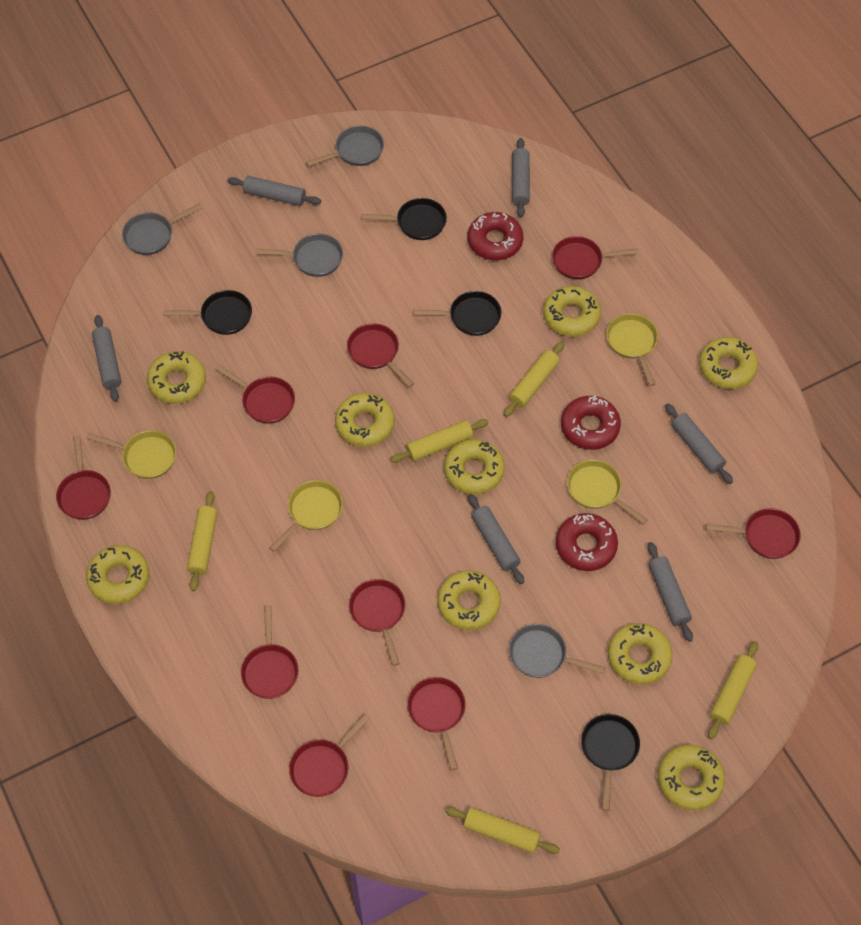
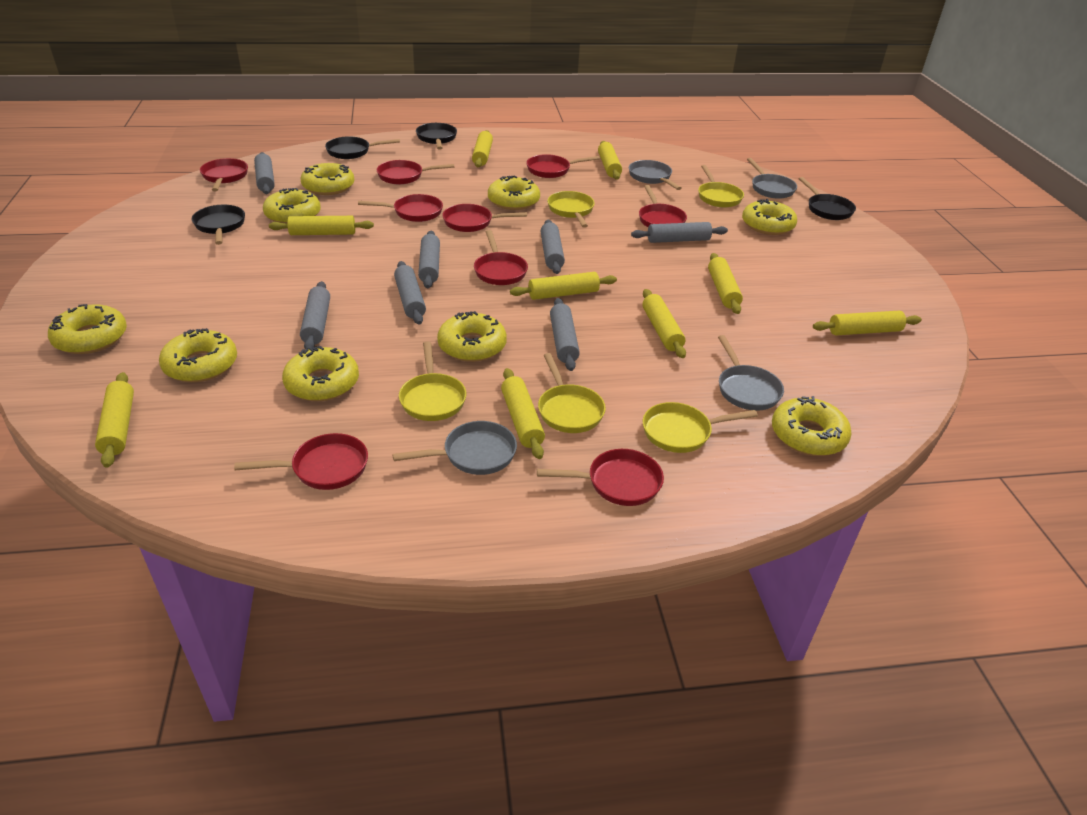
grey rolling pin: 6 -> 7
red donut: 3 -> 0
yellow pan: 4 -> 5
yellow rolling pin: 5 -> 9

